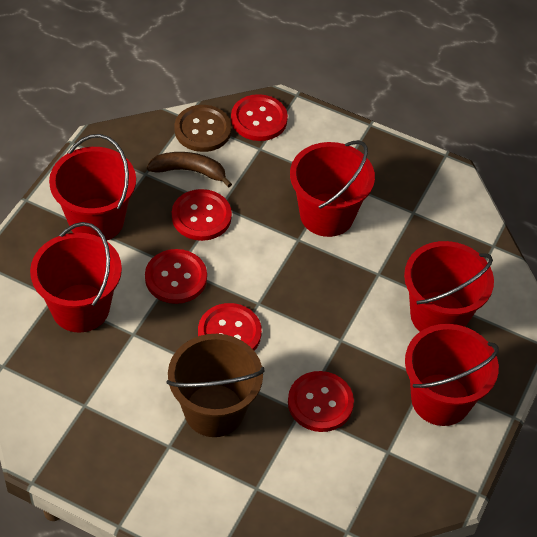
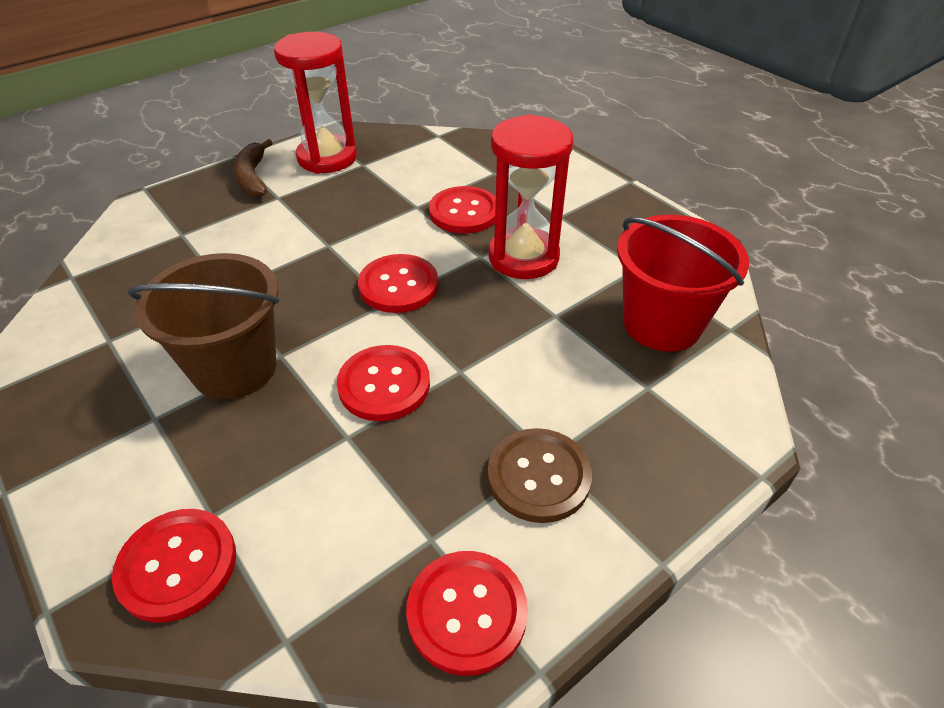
red bucket: 5 -> 1
red hourglass: 0 -> 2

